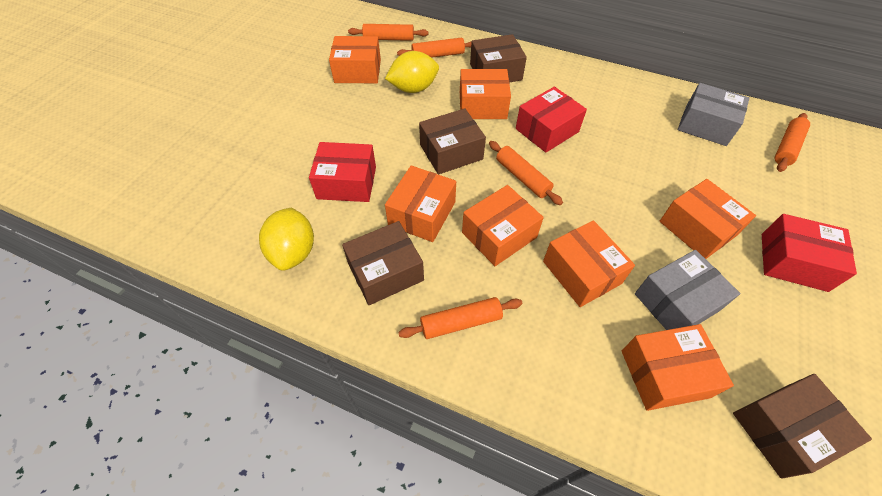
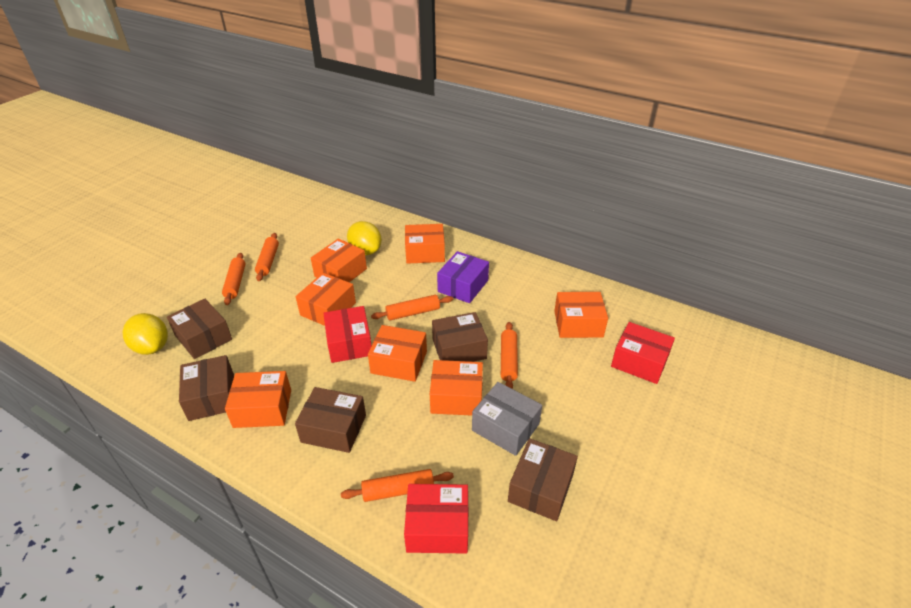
brown box: 4 -> 5
grey box: 2 -> 1
purple box: 0 -> 1

